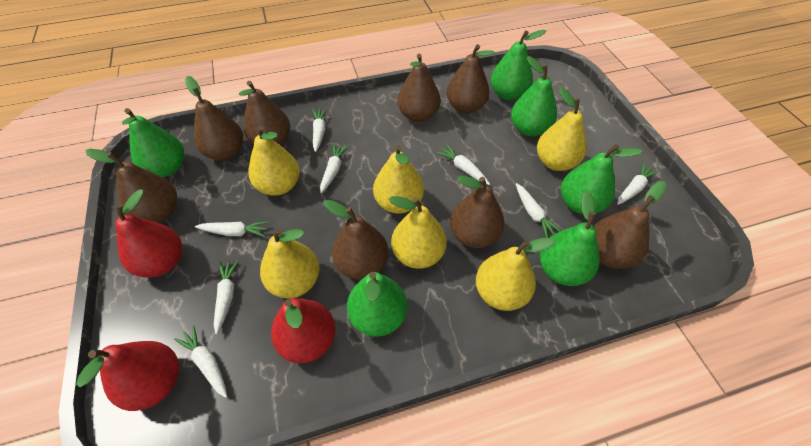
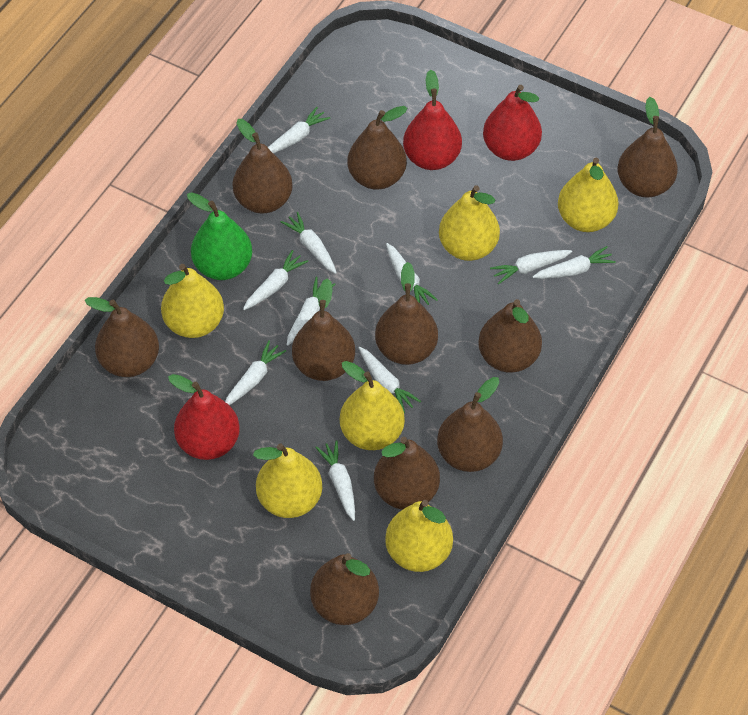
brown pear: 8 -> 10
green pear: 6 -> 1
white carrot: 8 -> 10

